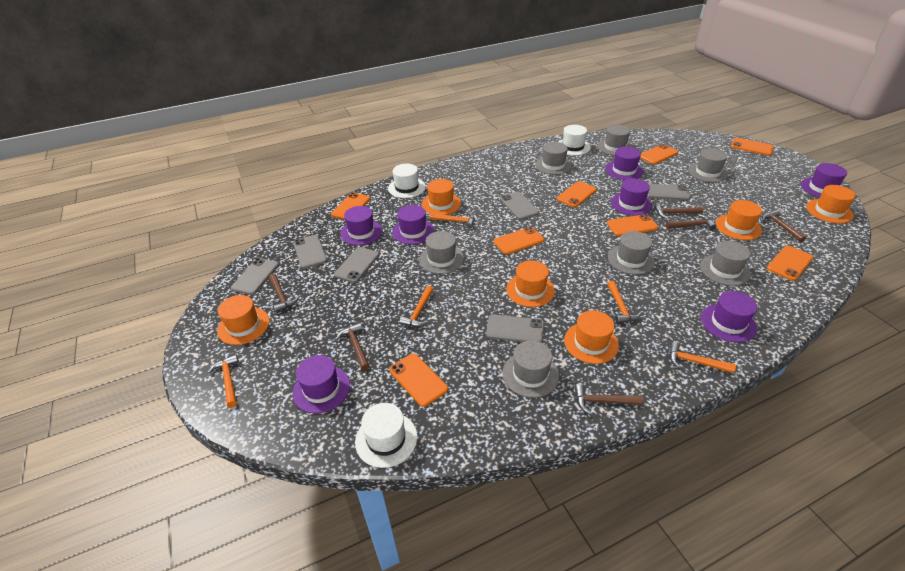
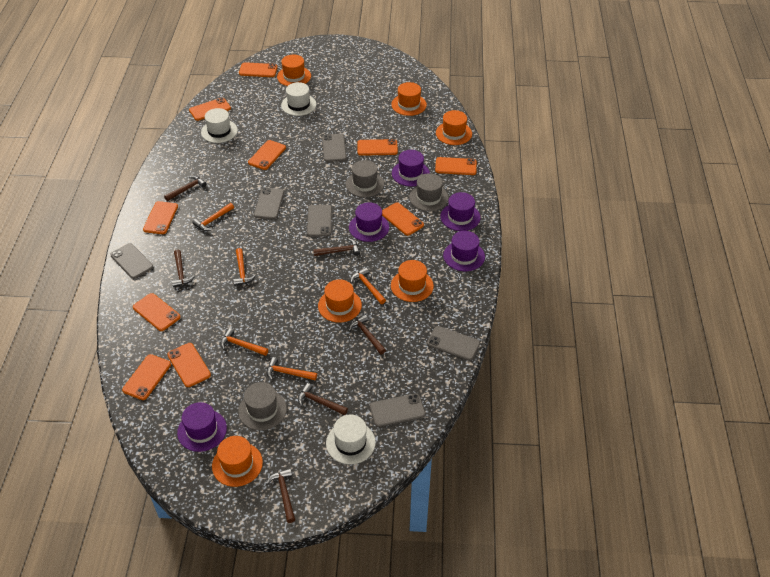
grey hat: 7 -> 3
orange phone: 8 -> 10
purple hat: 7 -> 5

